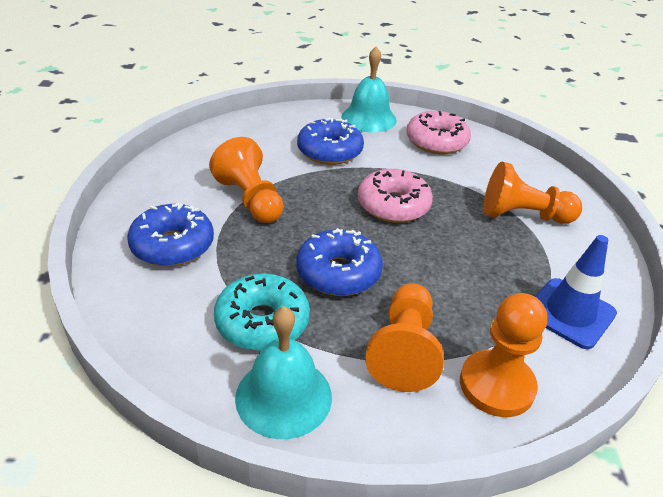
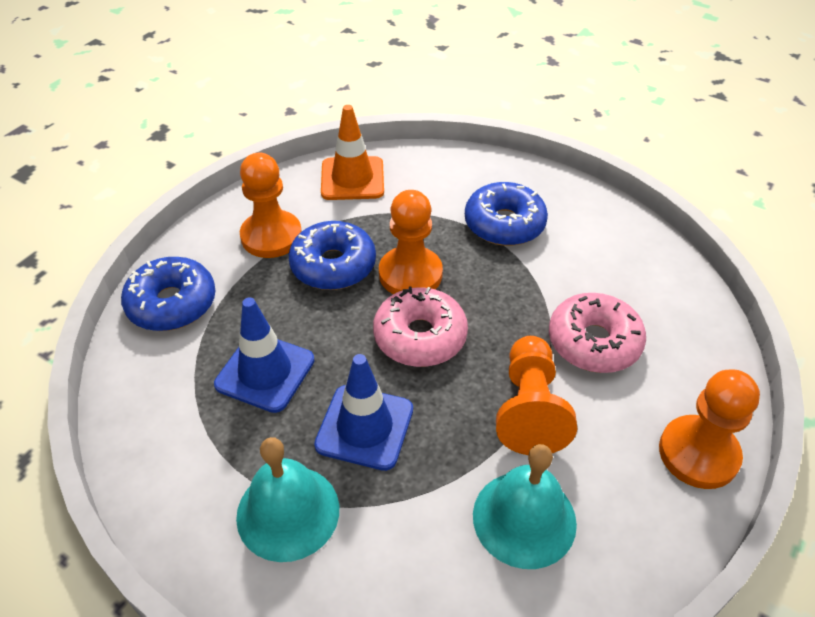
blue traffic cone: 1 -> 2
orange traffic cone: 0 -> 1
turquoise donut: 1 -> 0

